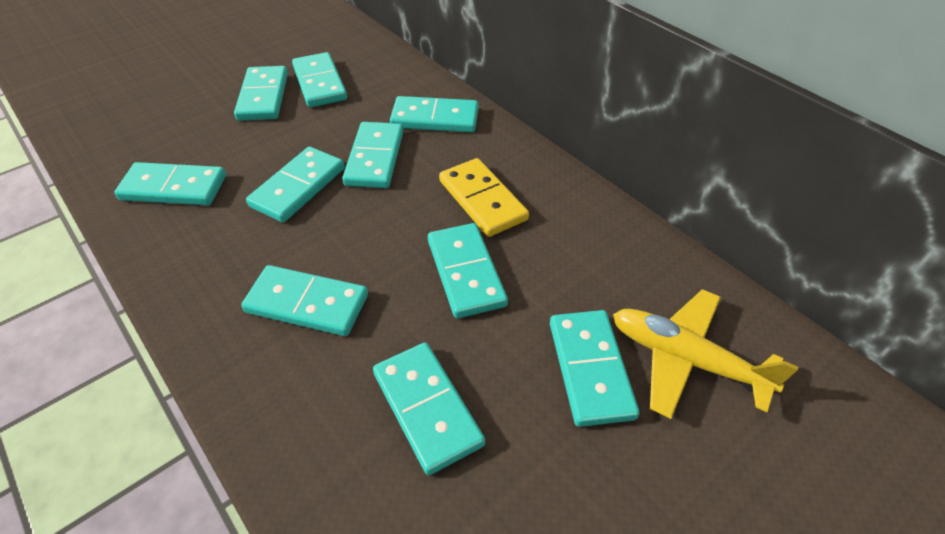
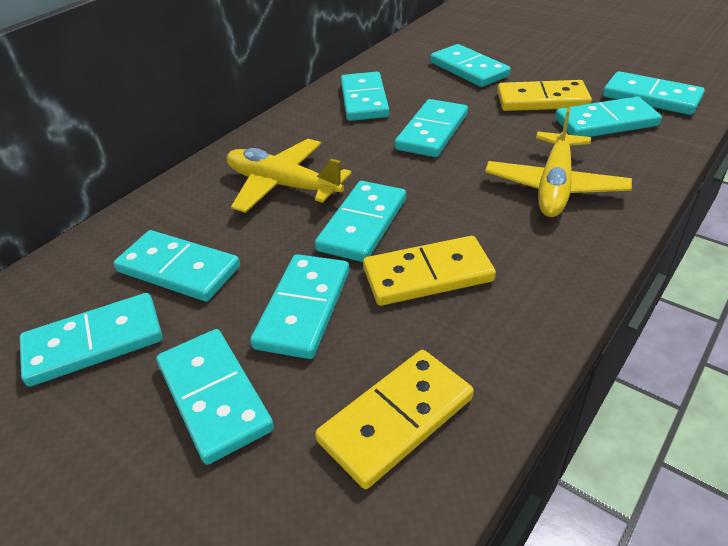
yellow domino: 1 -> 3
yellow plane: 1 -> 2

